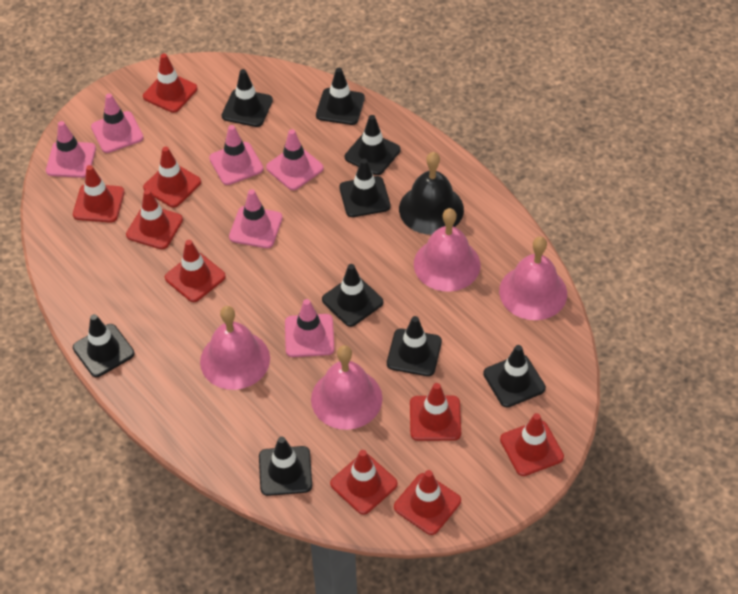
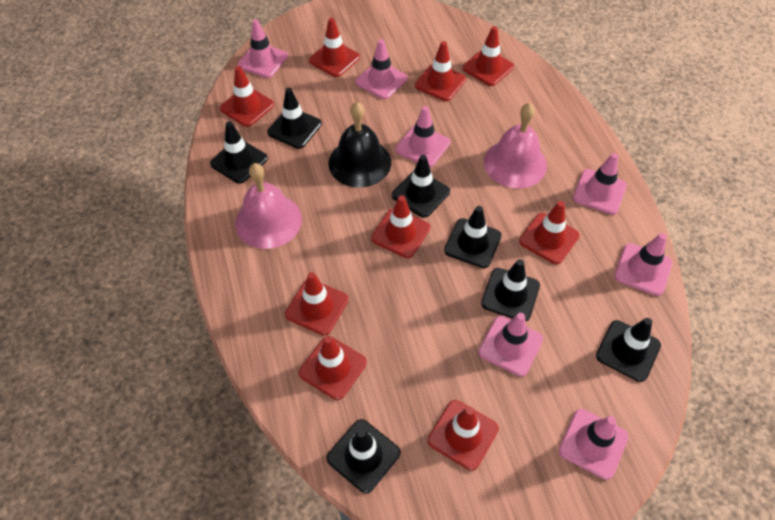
black traffic cone: 9 -> 7
pink bell: 4 -> 2
pink traffic cone: 6 -> 7

